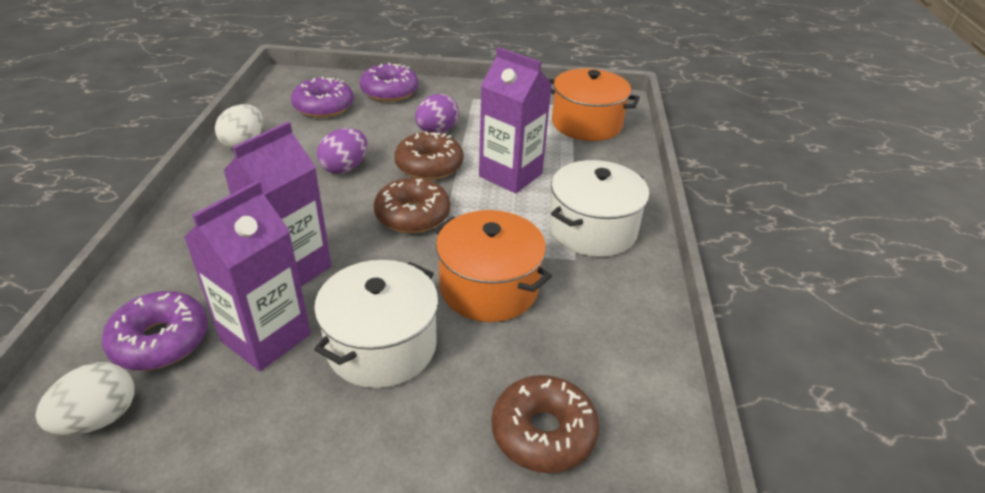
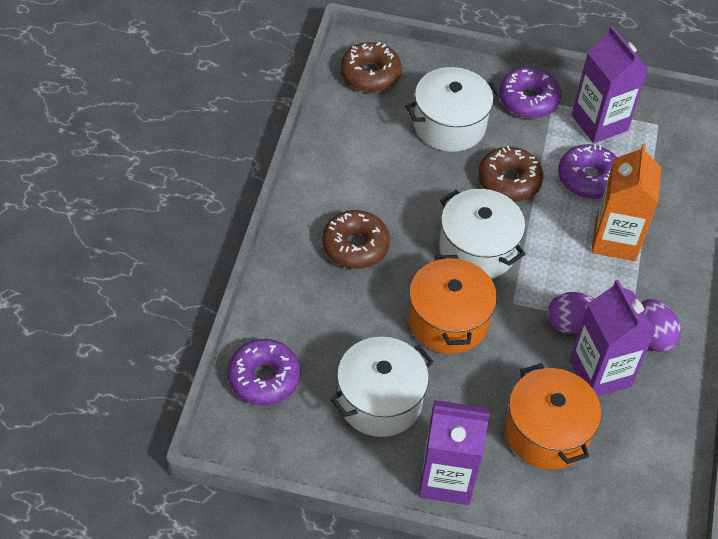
orange carton: 0 -> 1
white egg: 2 -> 0
white pot: 2 -> 3

